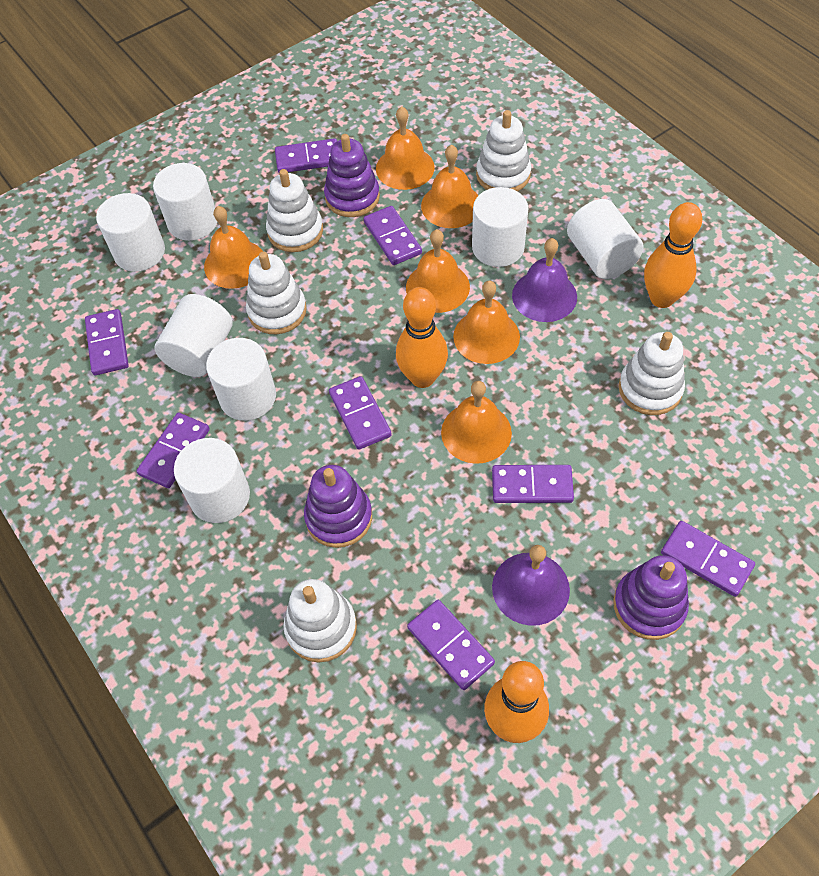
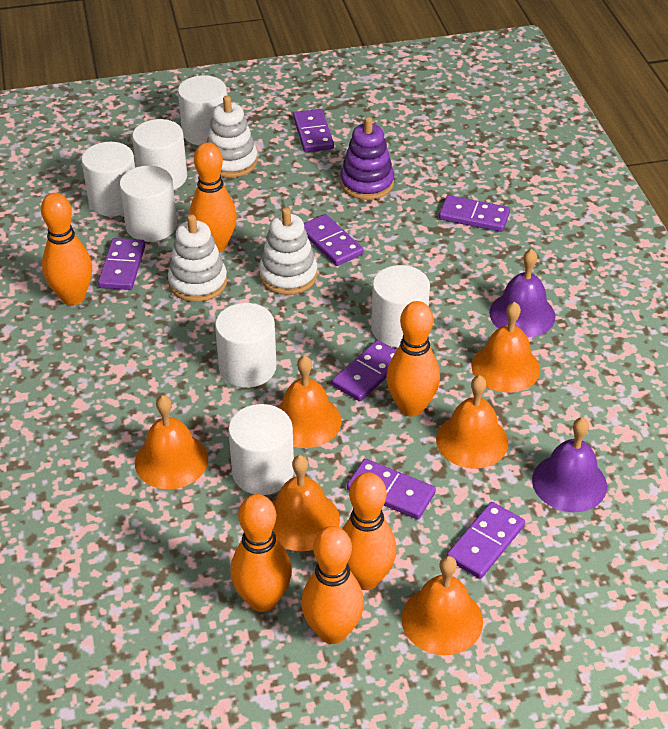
orange bowling pin: 3 -> 6
purple domino: 8 -> 7
purple stacking toy: 3 -> 1
white stacking toy: 5 -> 3

